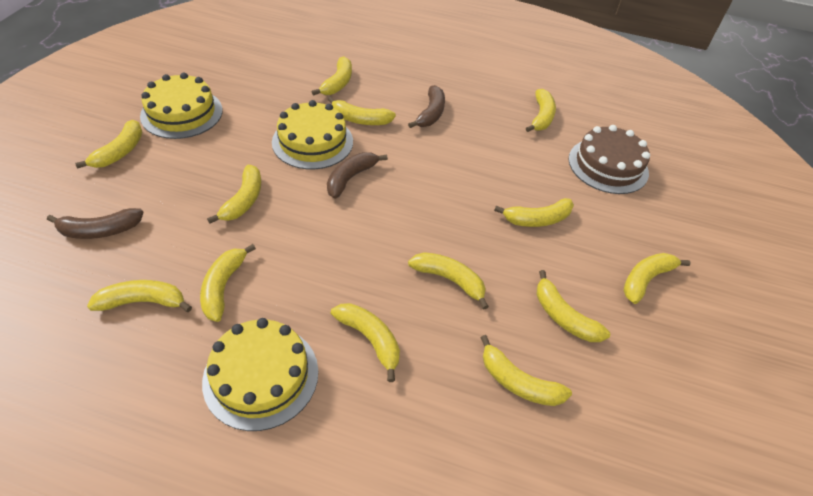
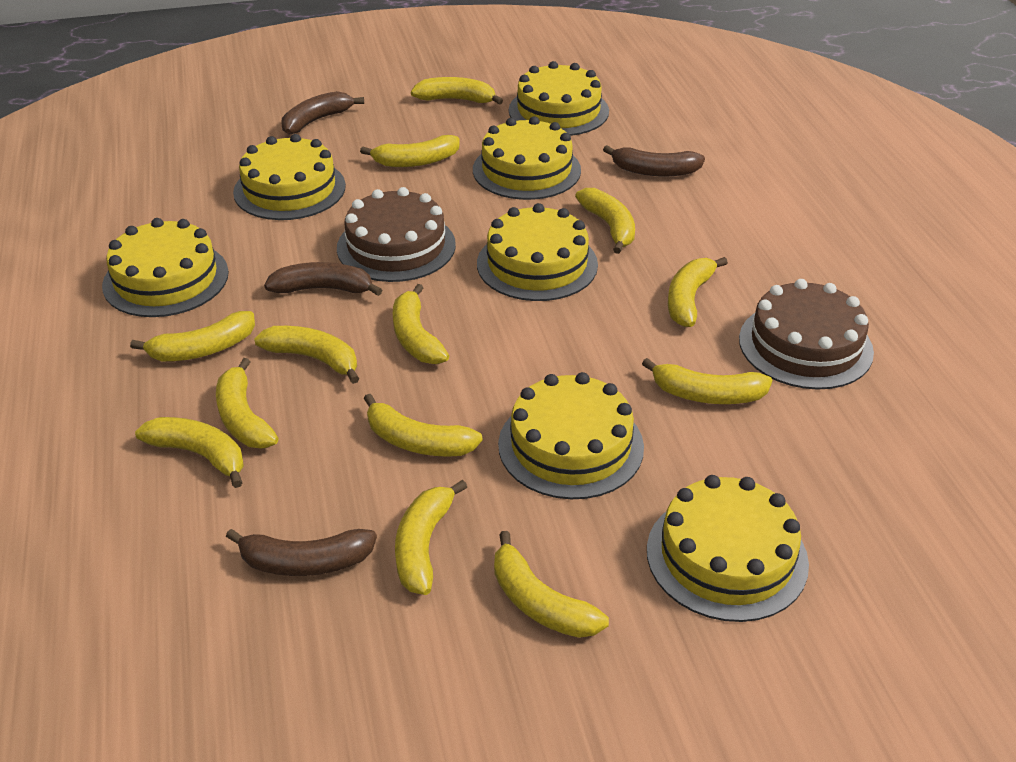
brown banana: 3 -> 4
brown cake: 1 -> 2
yellow cake: 3 -> 7

